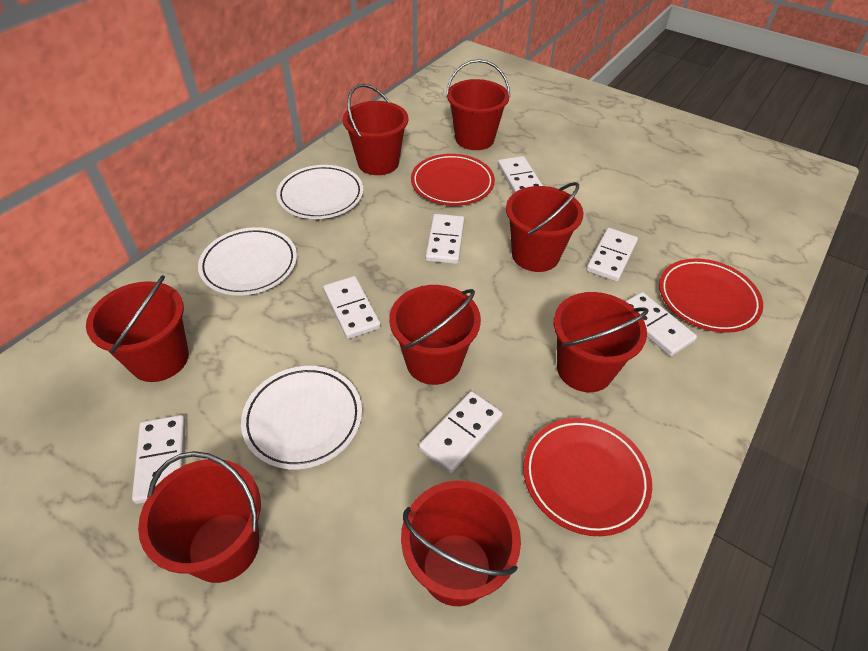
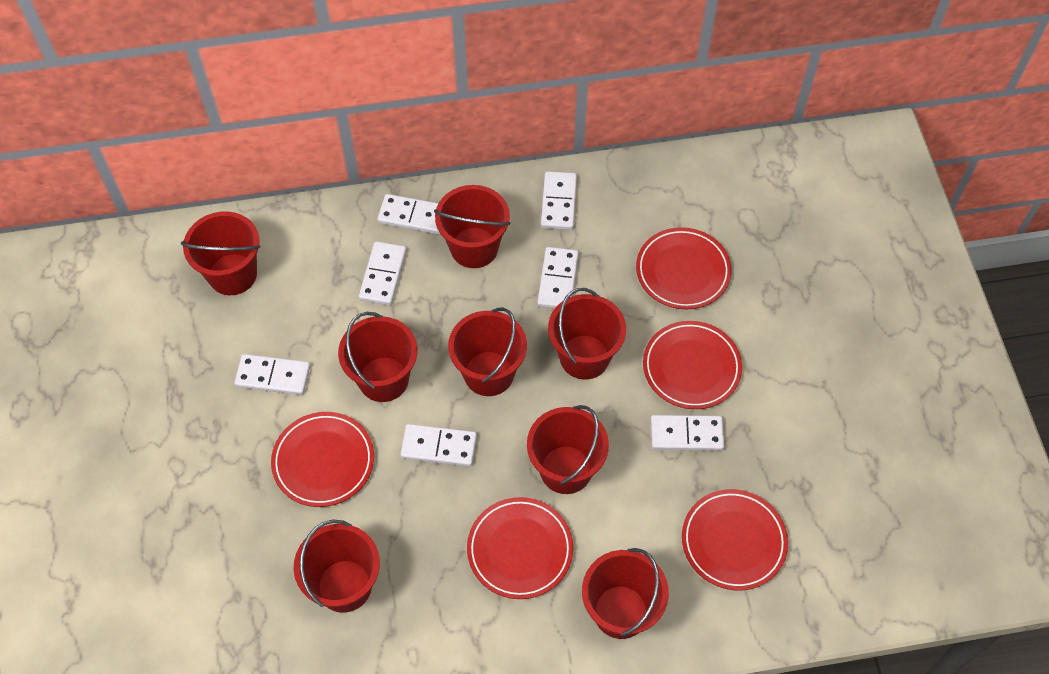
red plate: 3 -> 5
white plate: 3 -> 0

